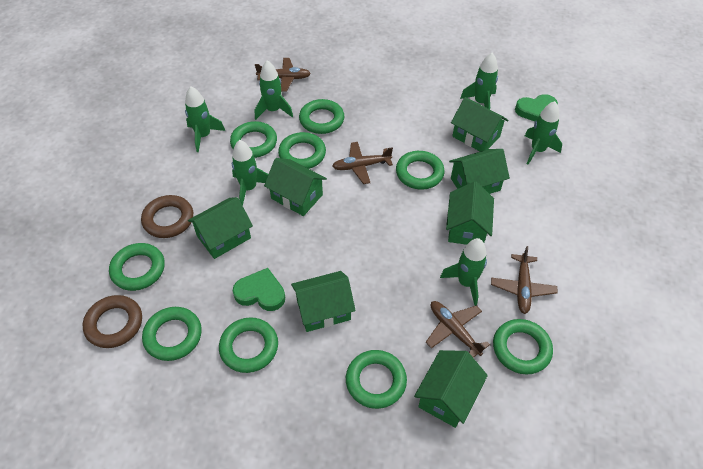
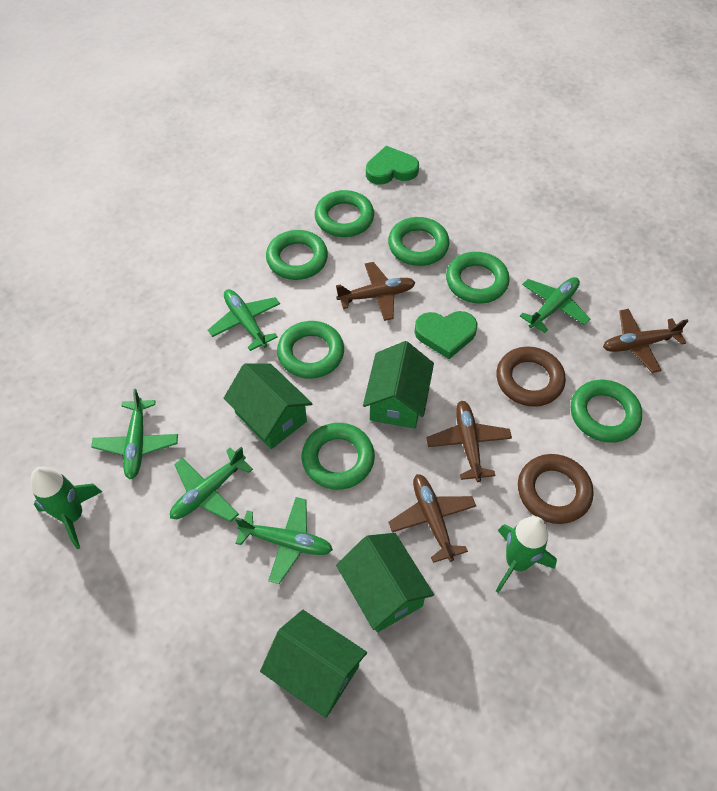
green house: 7 -> 4
green plane: 0 -> 5
green ring: 9 -> 7
green rocket: 6 -> 2

